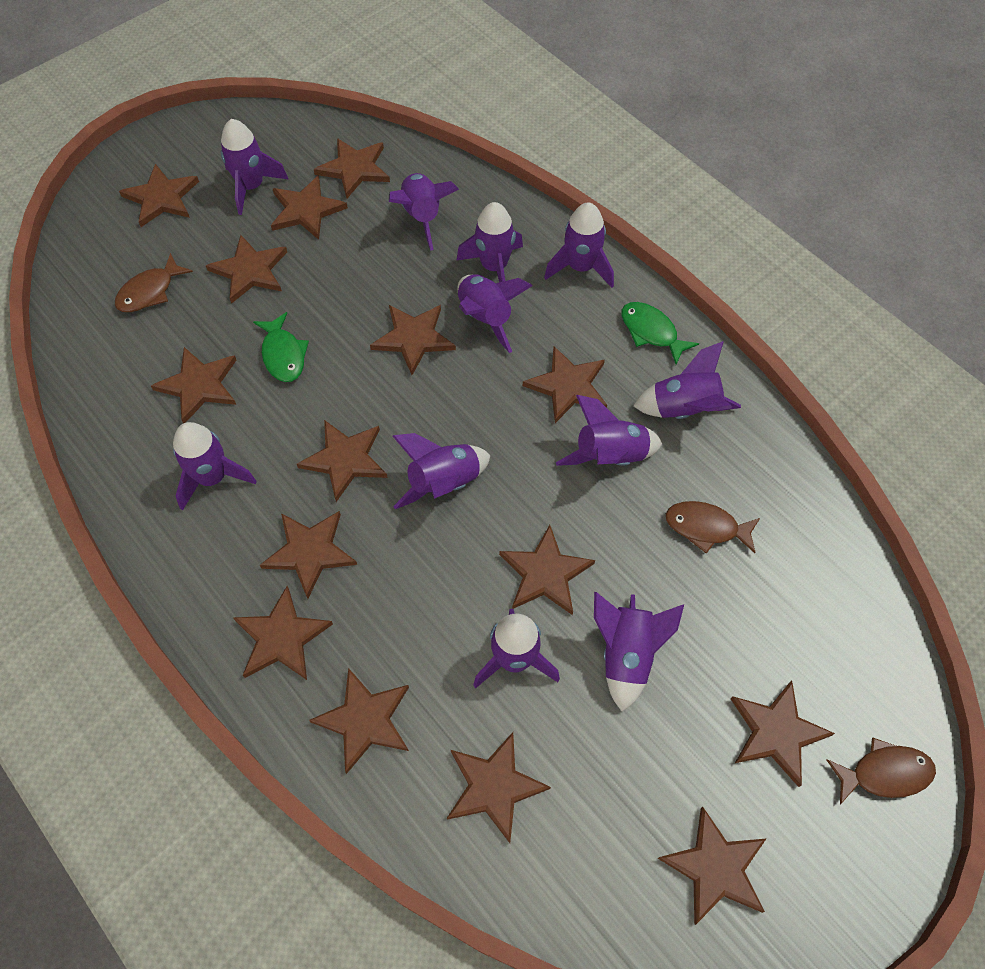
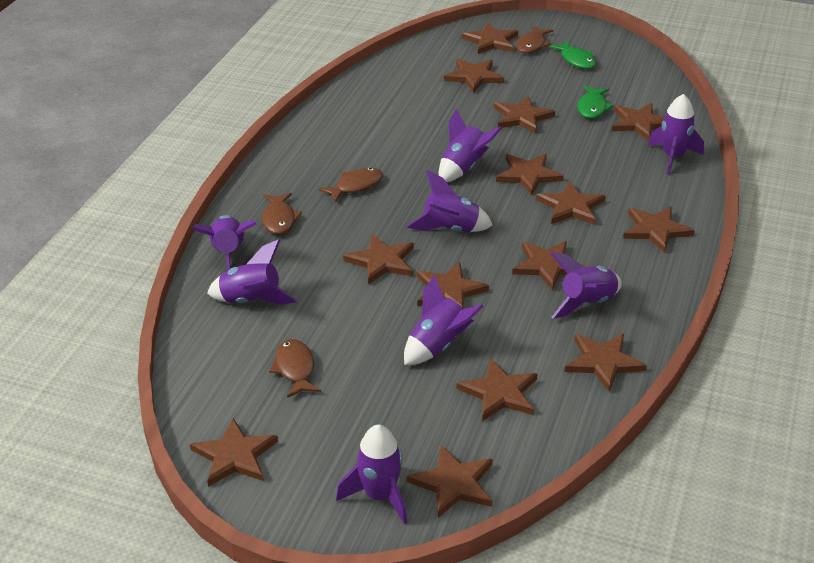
brown fish: 3 -> 4
brown star: 15 -> 14
purple rocket: 11 -> 8

